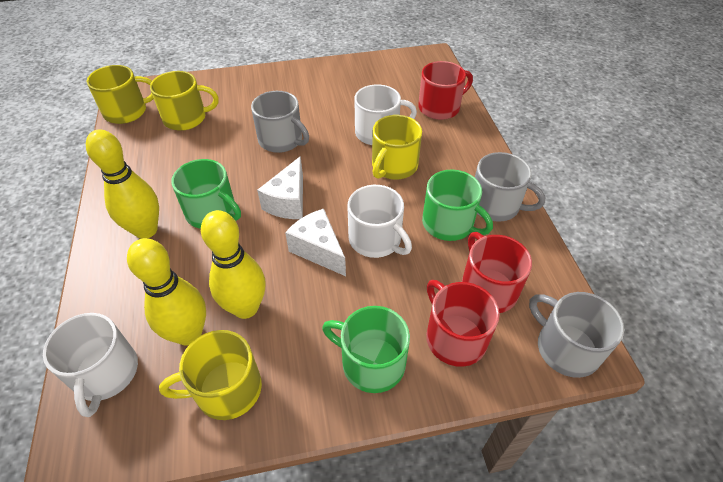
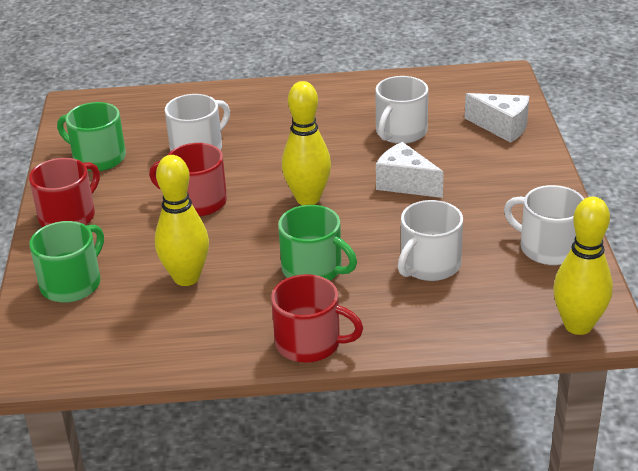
grey mug: 3 -> 0
white mug: 3 -> 4
yellow mug: 4 -> 0

